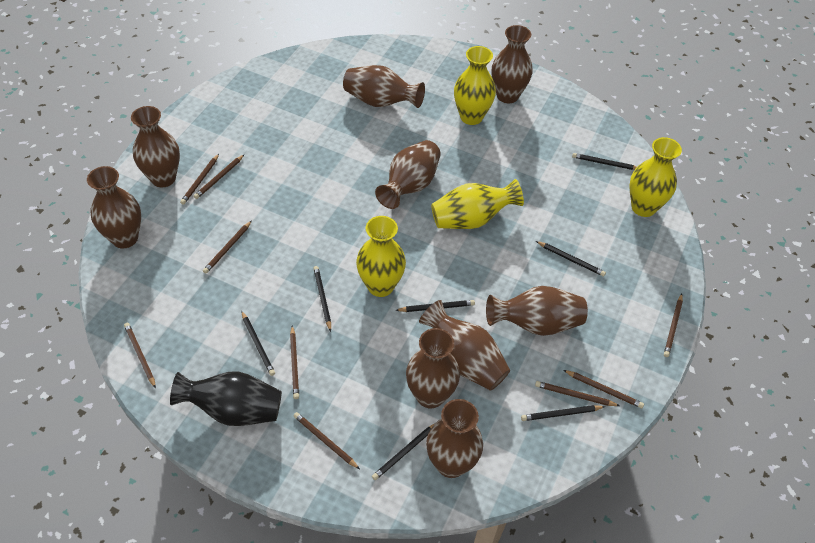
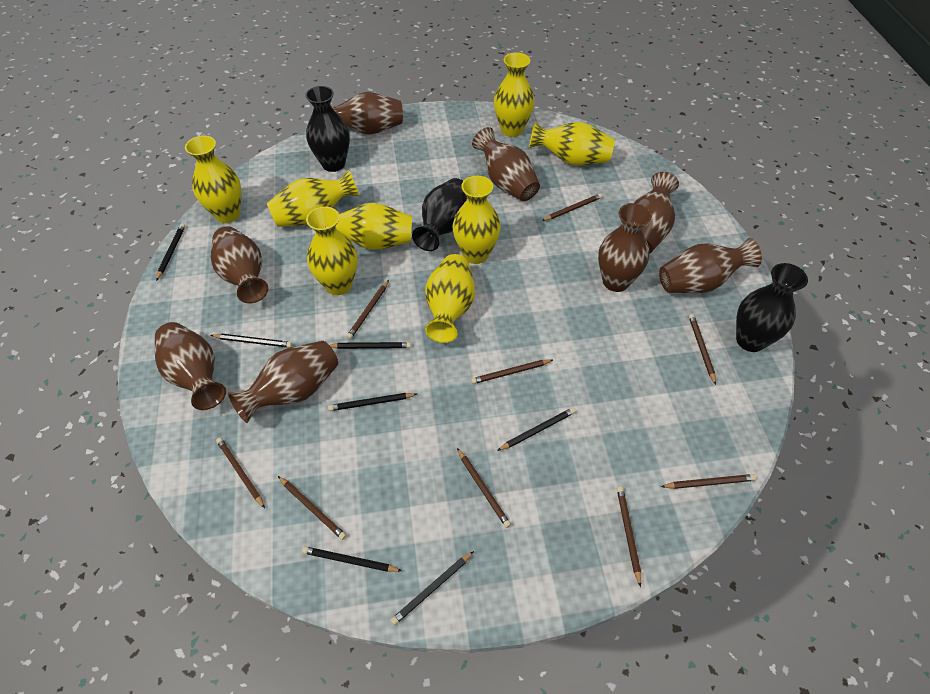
black vase: 1 -> 3
brown vase: 9 -> 8
yellow vase: 4 -> 8

